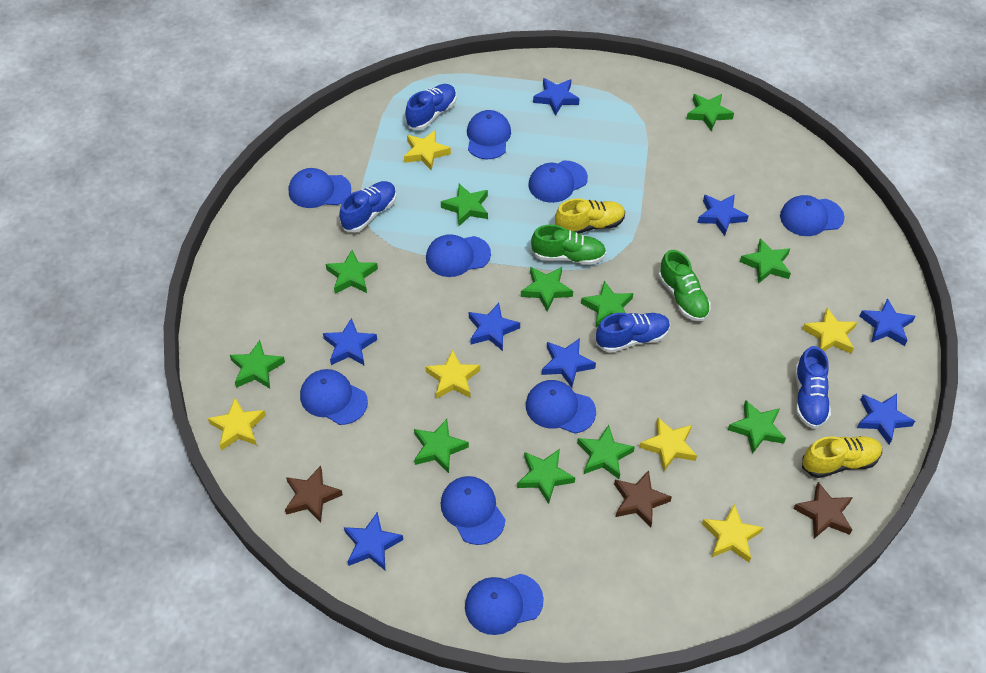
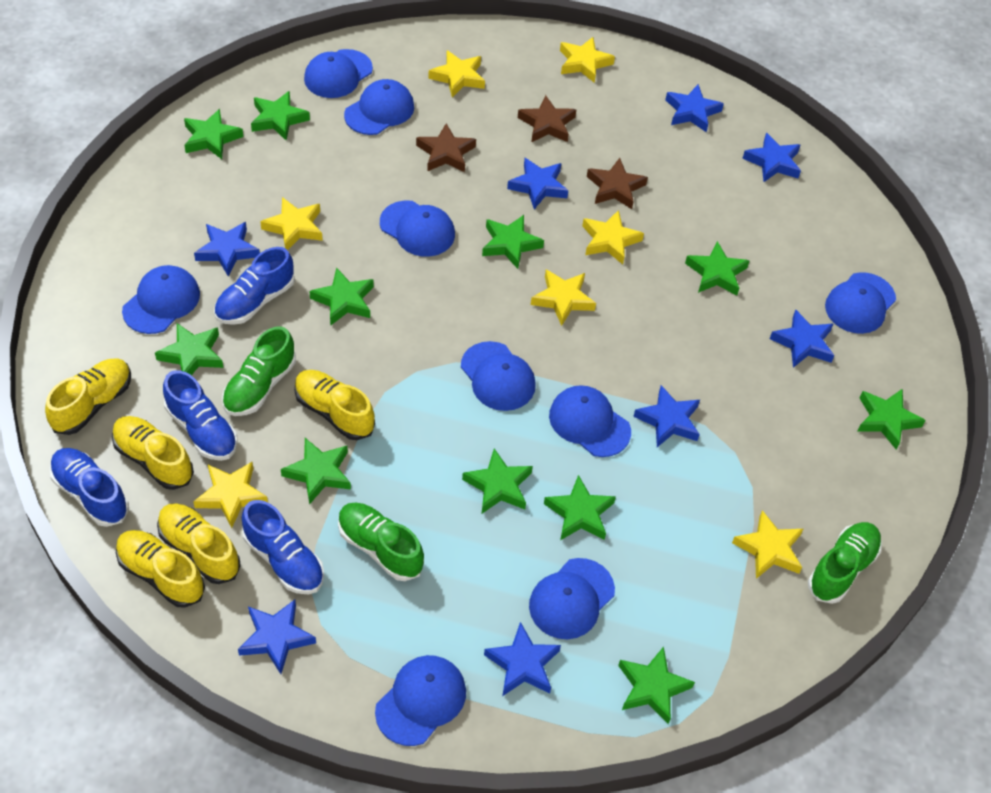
green shoe: 2 -> 3
yellow shoe: 2 -> 5
yellow star: 6 -> 7

